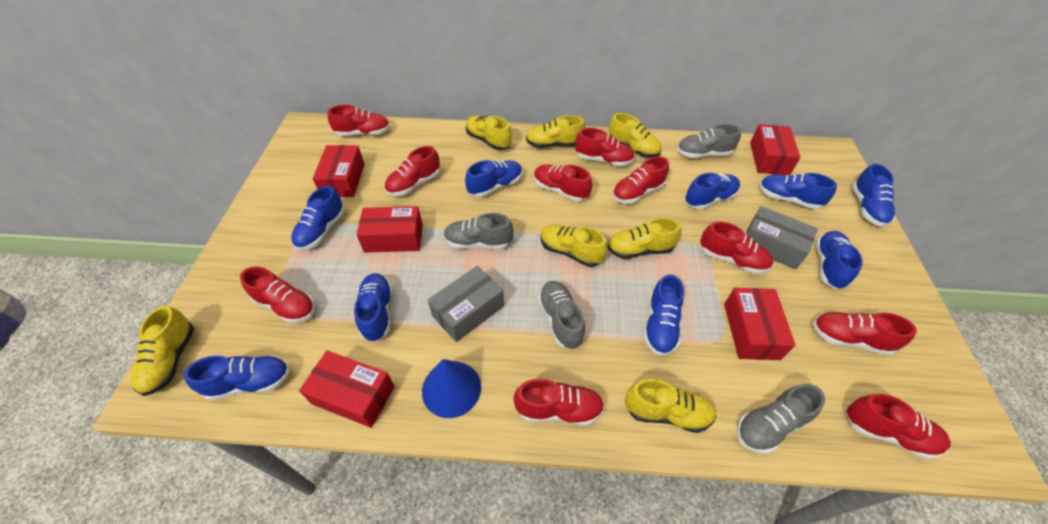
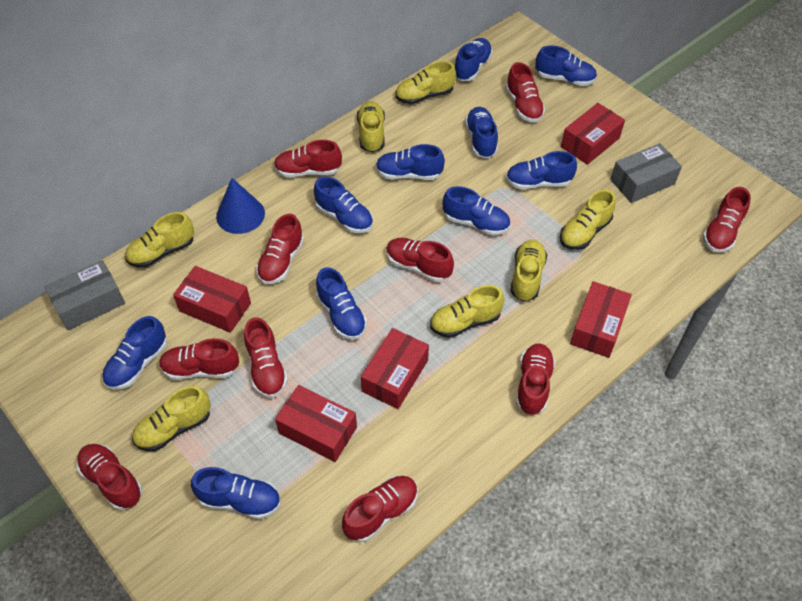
blue shoe: 9 -> 10
grey shoe: 4 -> 0

